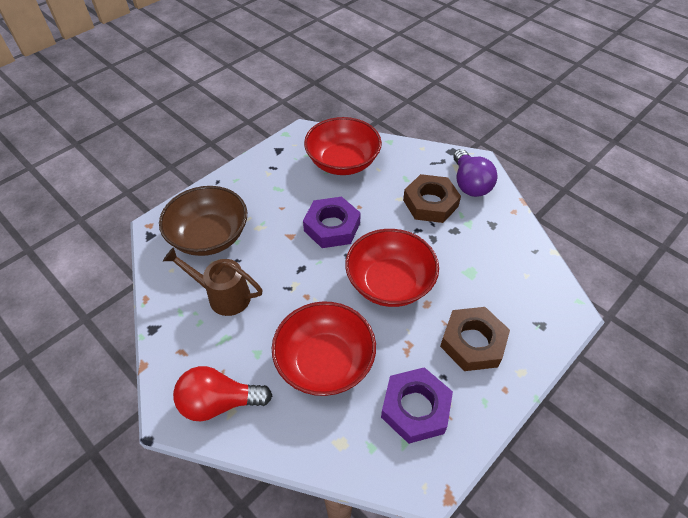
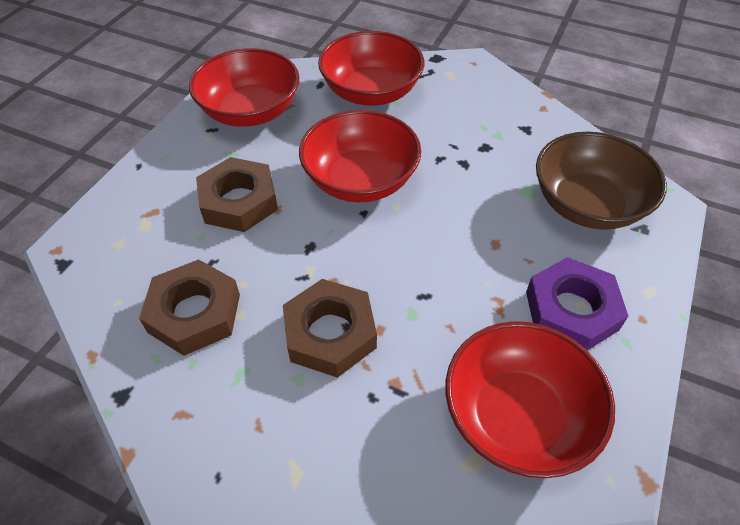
brown nut: 2 -> 3
brown watering can: 1 -> 0
purple light bulb: 1 -> 0
purple nut: 2 -> 1
red bowl: 3 -> 4
red light bulb: 1 -> 0

